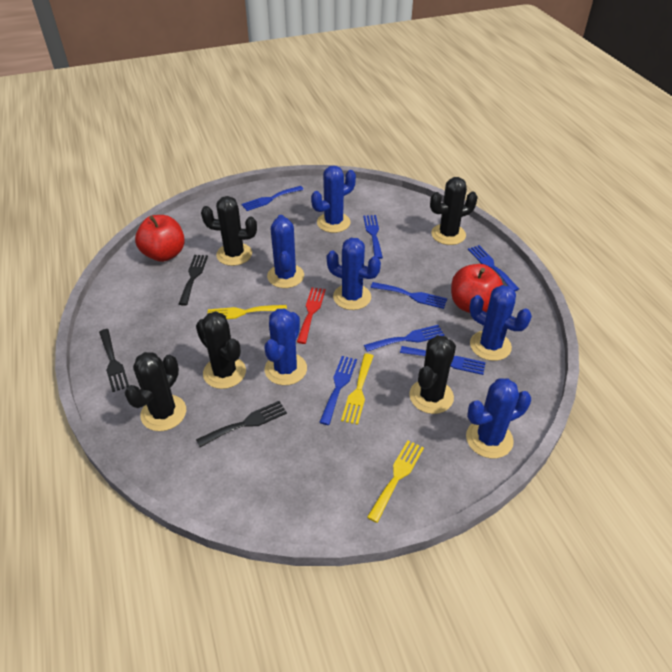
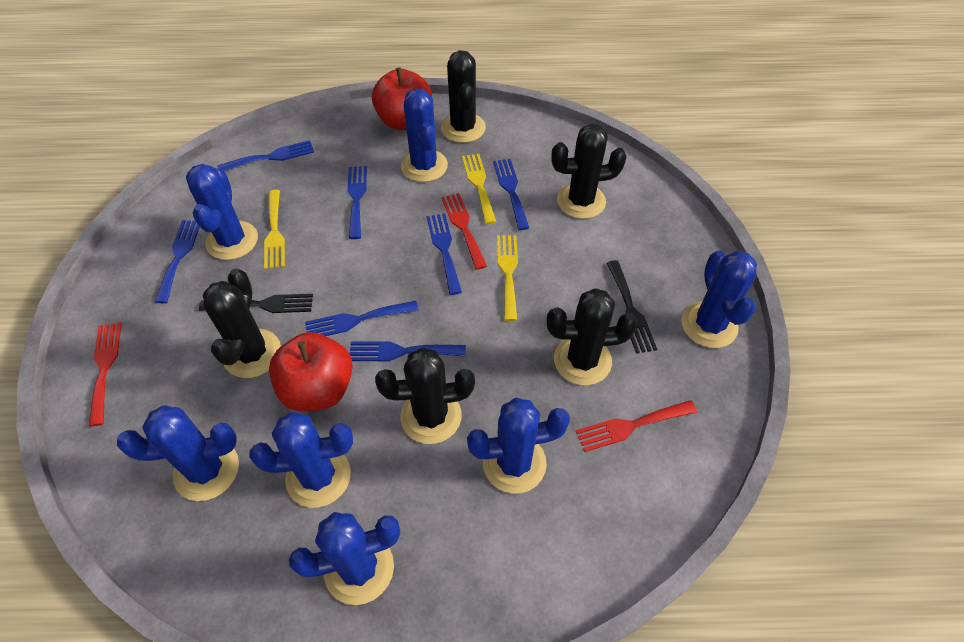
black fork: 3 -> 2
blue cactus: 6 -> 7
red fork: 1 -> 3

